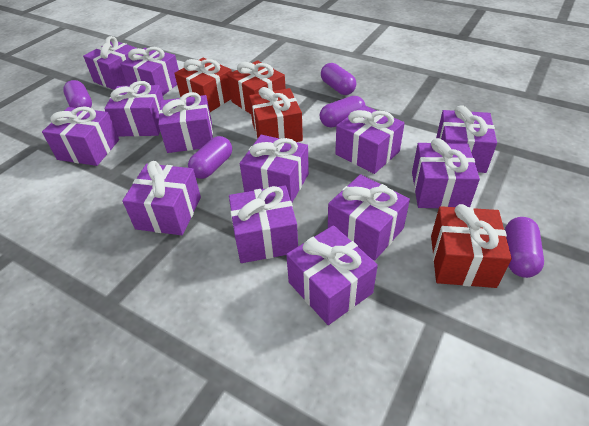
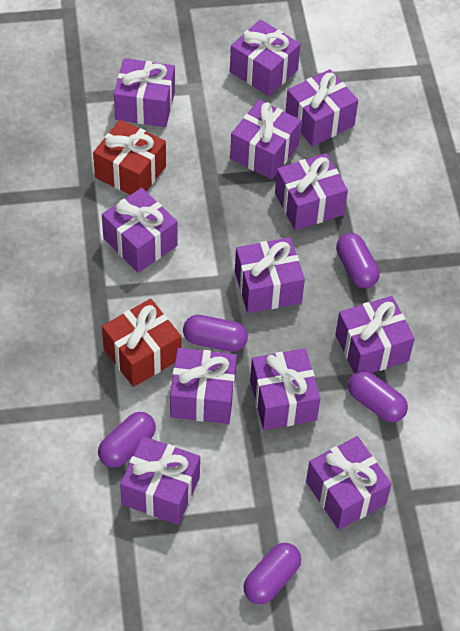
purple gift: 13 -> 12
red gift: 4 -> 2

